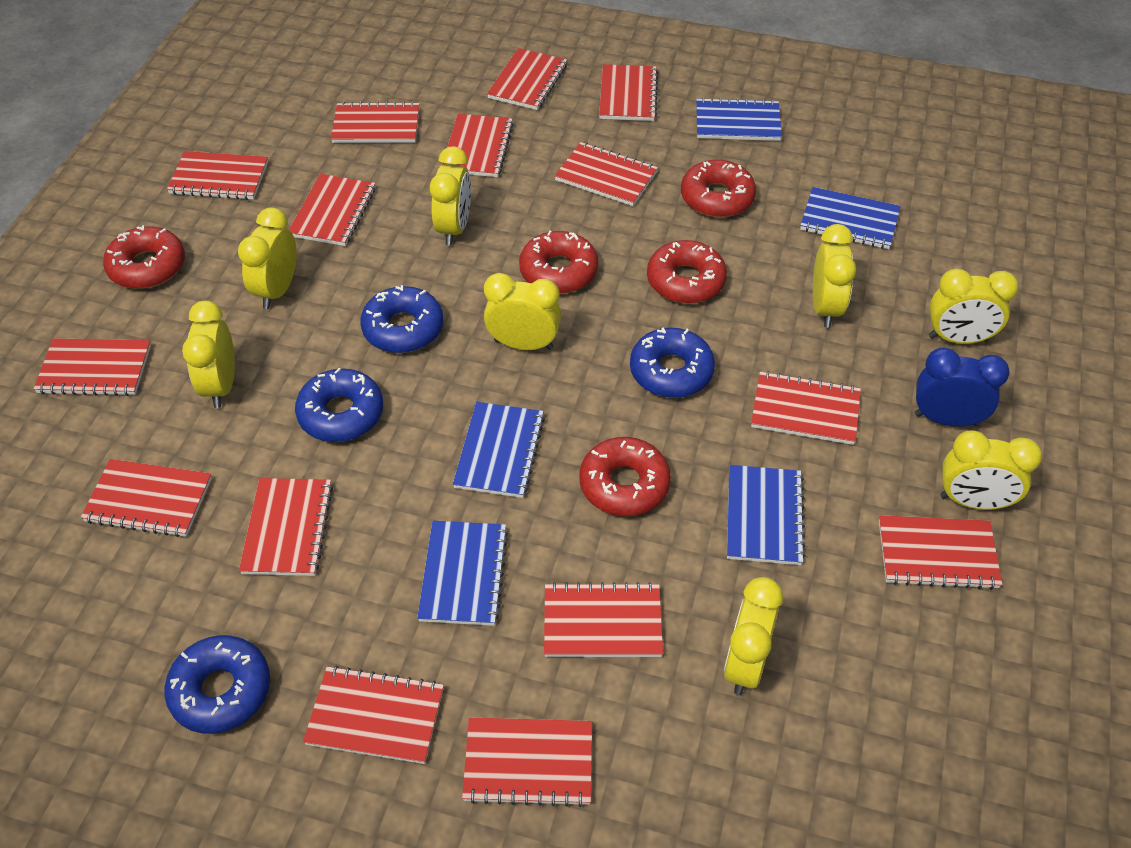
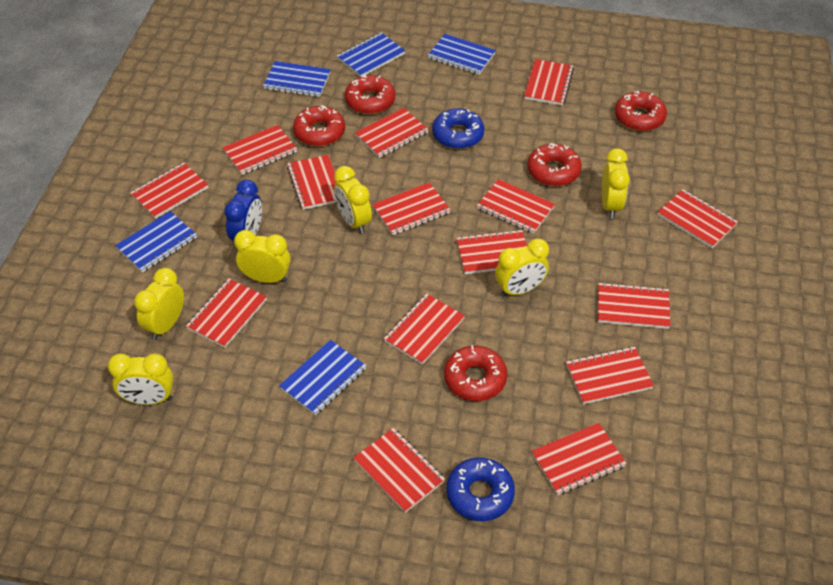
blue donut: 4 -> 2
yellow clock: 8 -> 6

